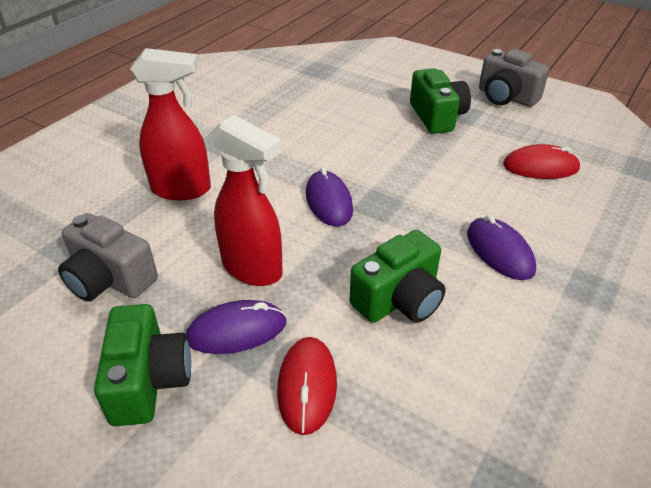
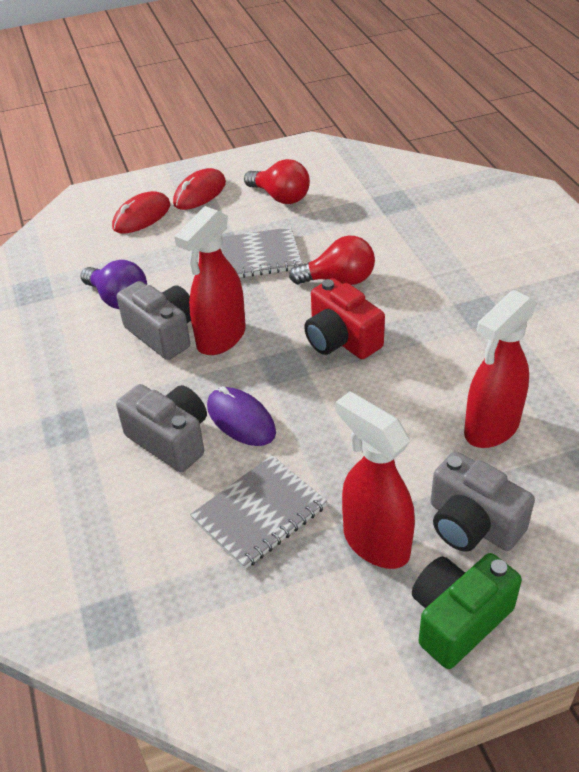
green camera: 3 -> 1
grey camera: 2 -> 3
grey notebook: 0 -> 2
purple light bulb: 0 -> 1
purple mouse: 3 -> 1
red camera: 0 -> 1
red light bulb: 0 -> 2
red spray bottle: 2 -> 3

